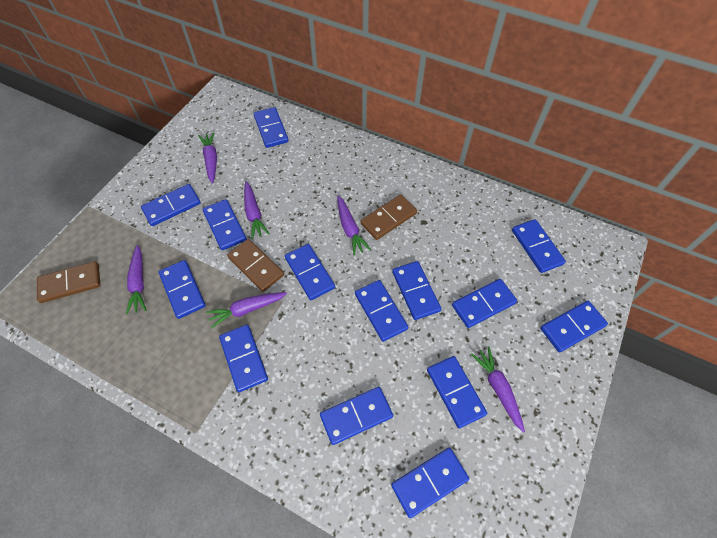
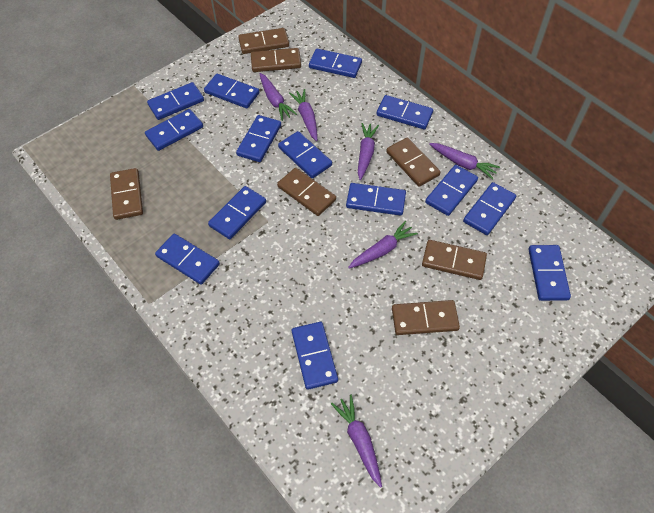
brown domino: 3 -> 7

